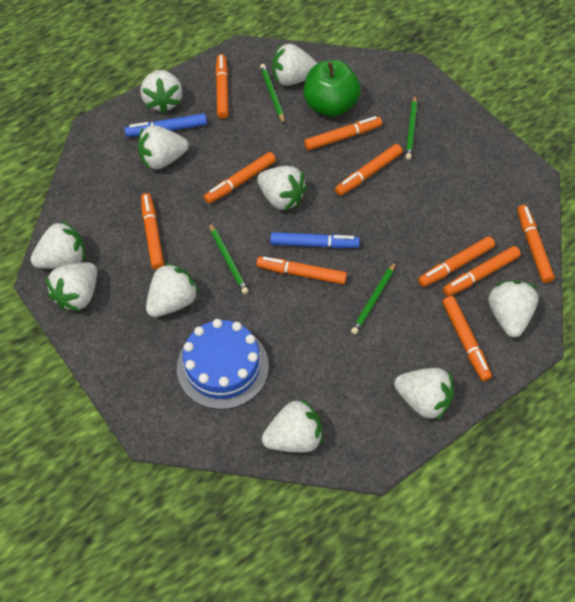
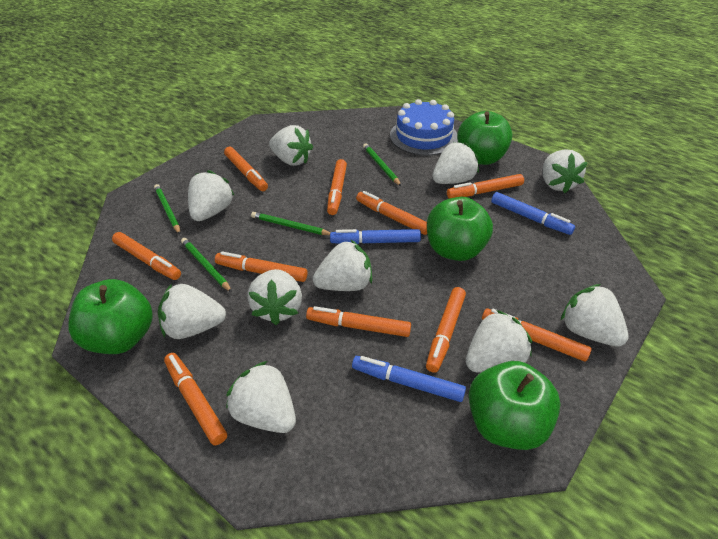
blue marker: 2 -> 3
green apple: 1 -> 4

